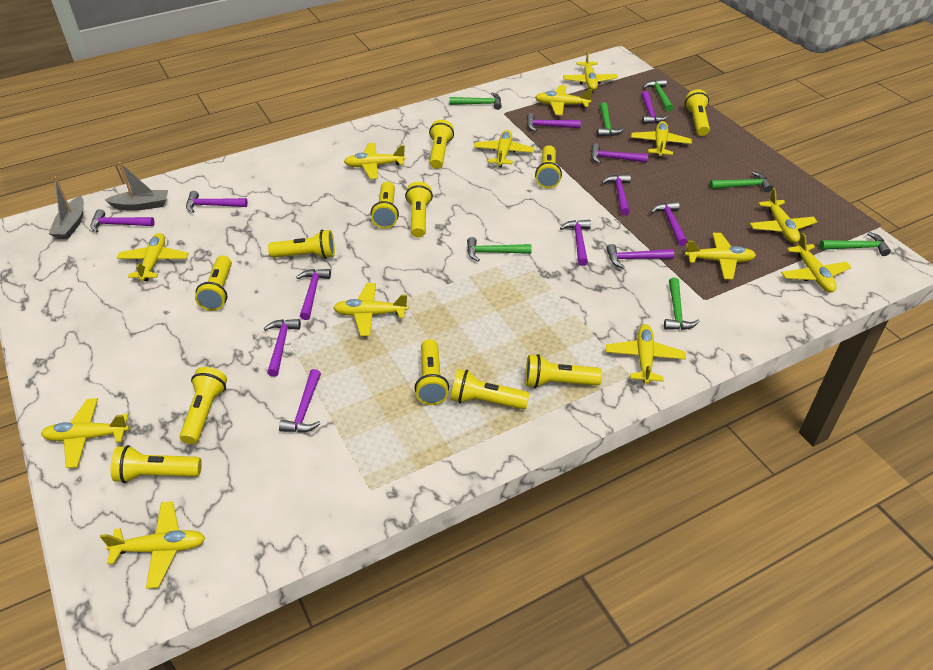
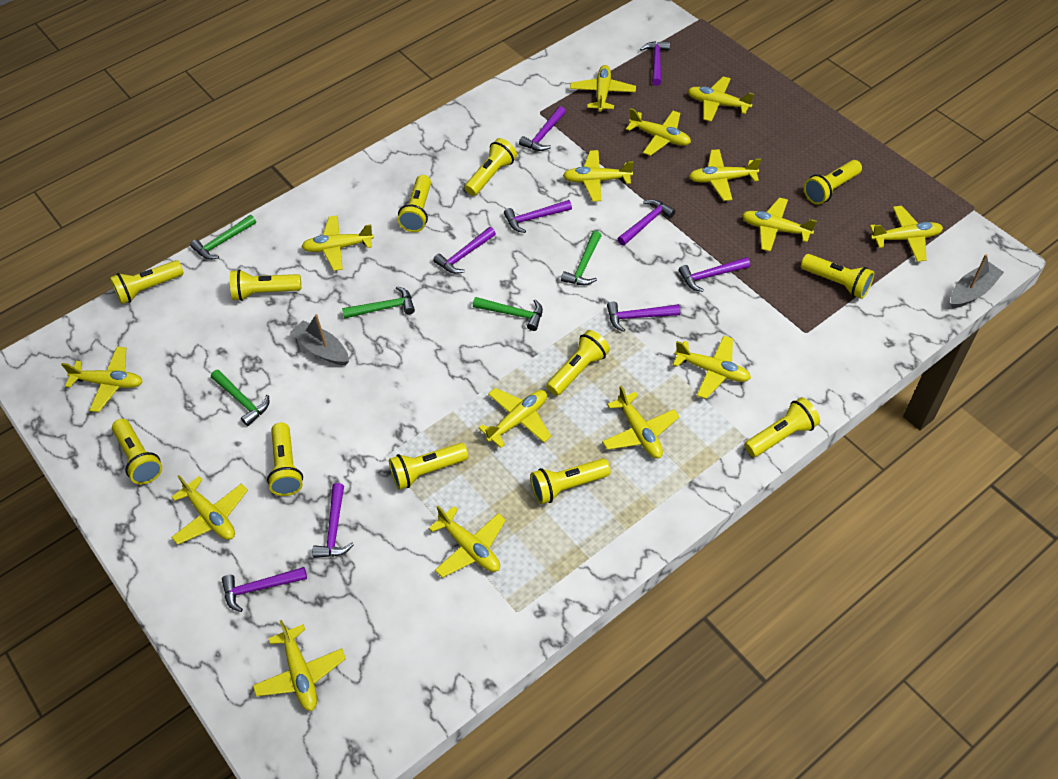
green hammer: 7 -> 5
purple hammer: 12 -> 9
yellow plane: 13 -> 15

